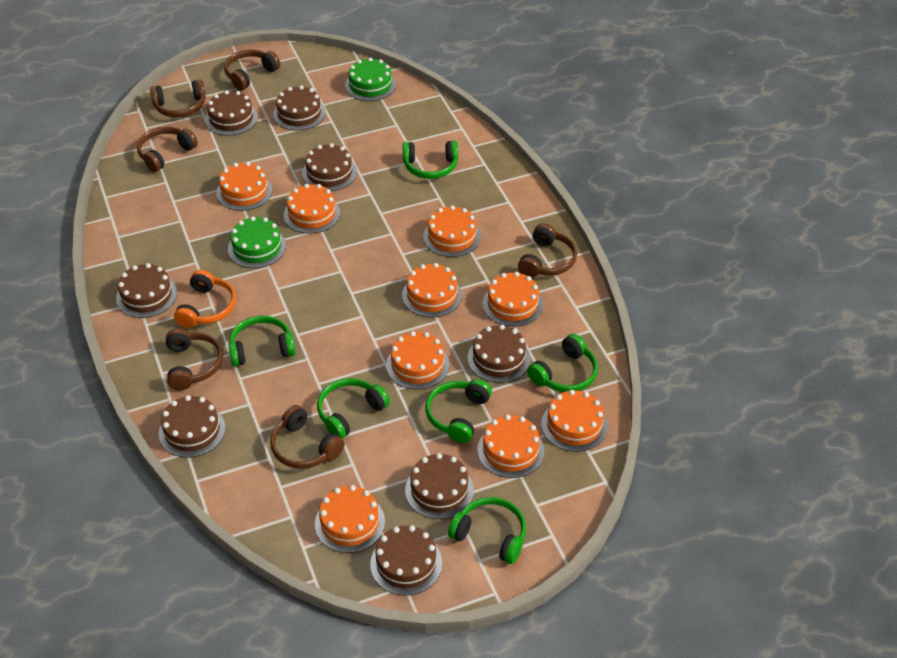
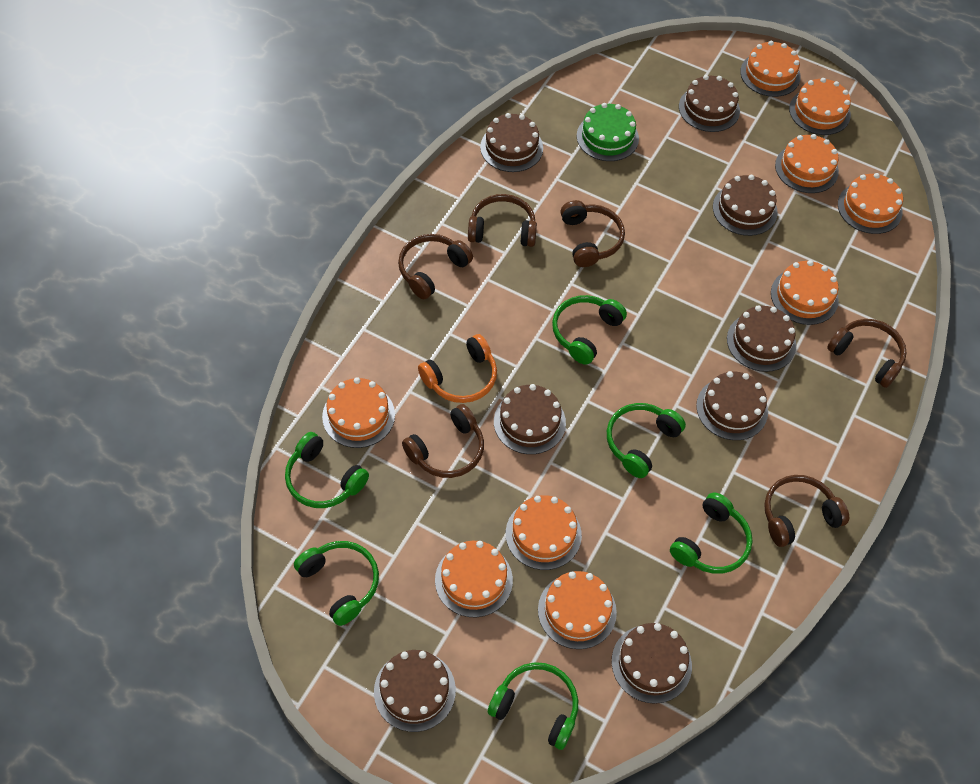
green cake: 2 -> 1

